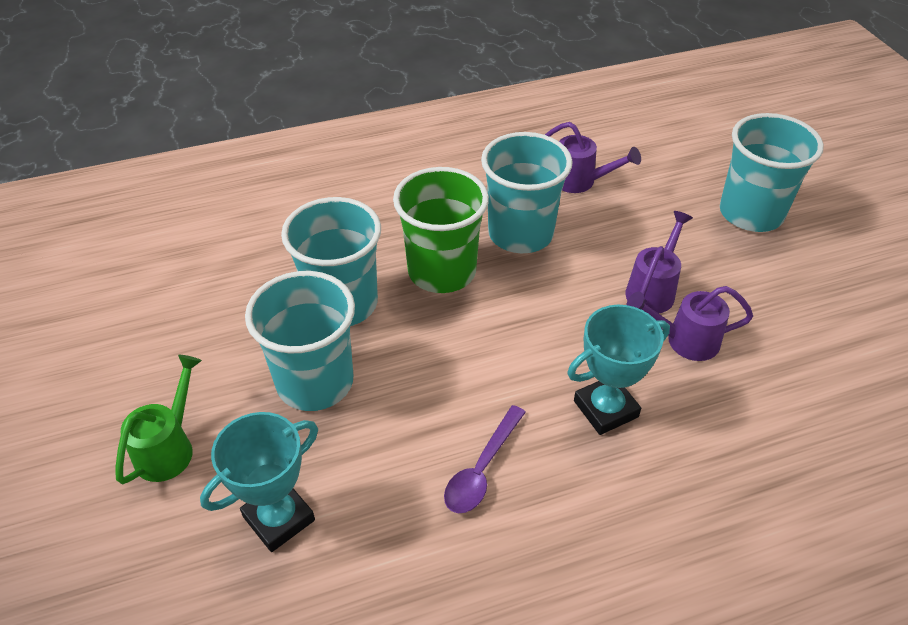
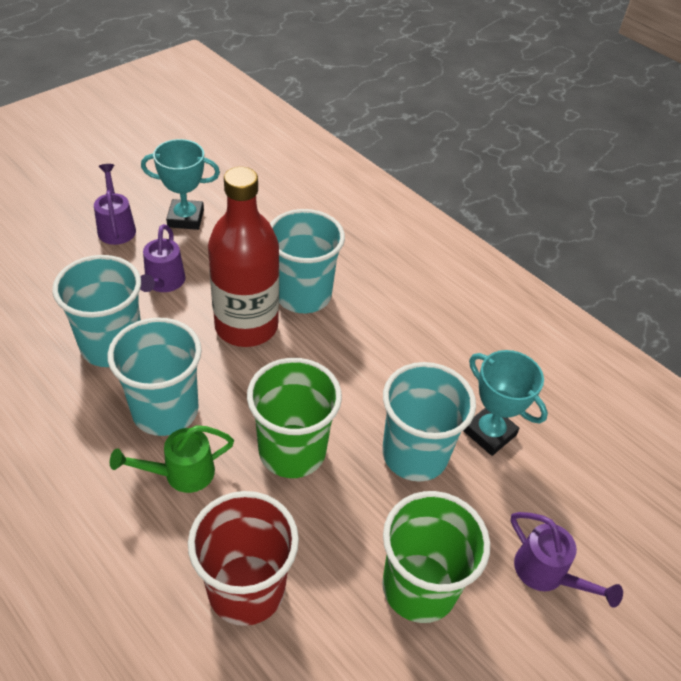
green cup: 1 -> 2
purple spoon: 1 -> 0
red bottle: 0 -> 1
red cup: 0 -> 1

